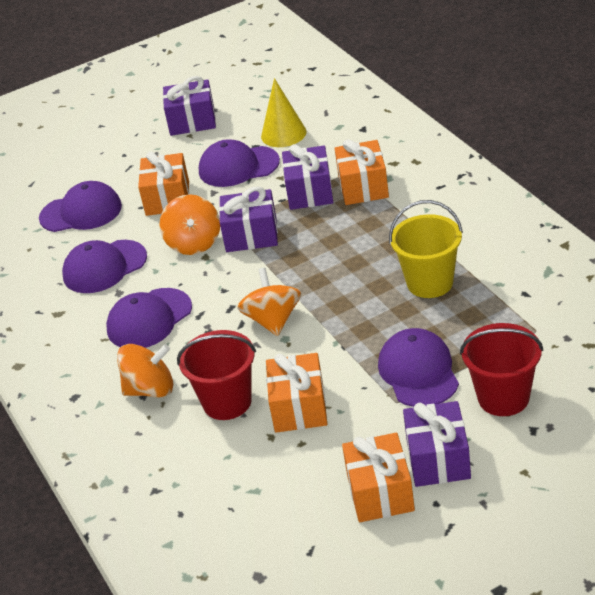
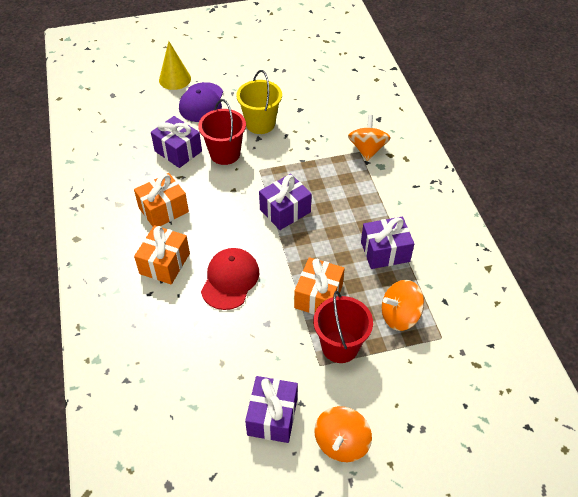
orange gift: 4 -> 3
purple cap: 5 -> 1
red cap: 0 -> 1

